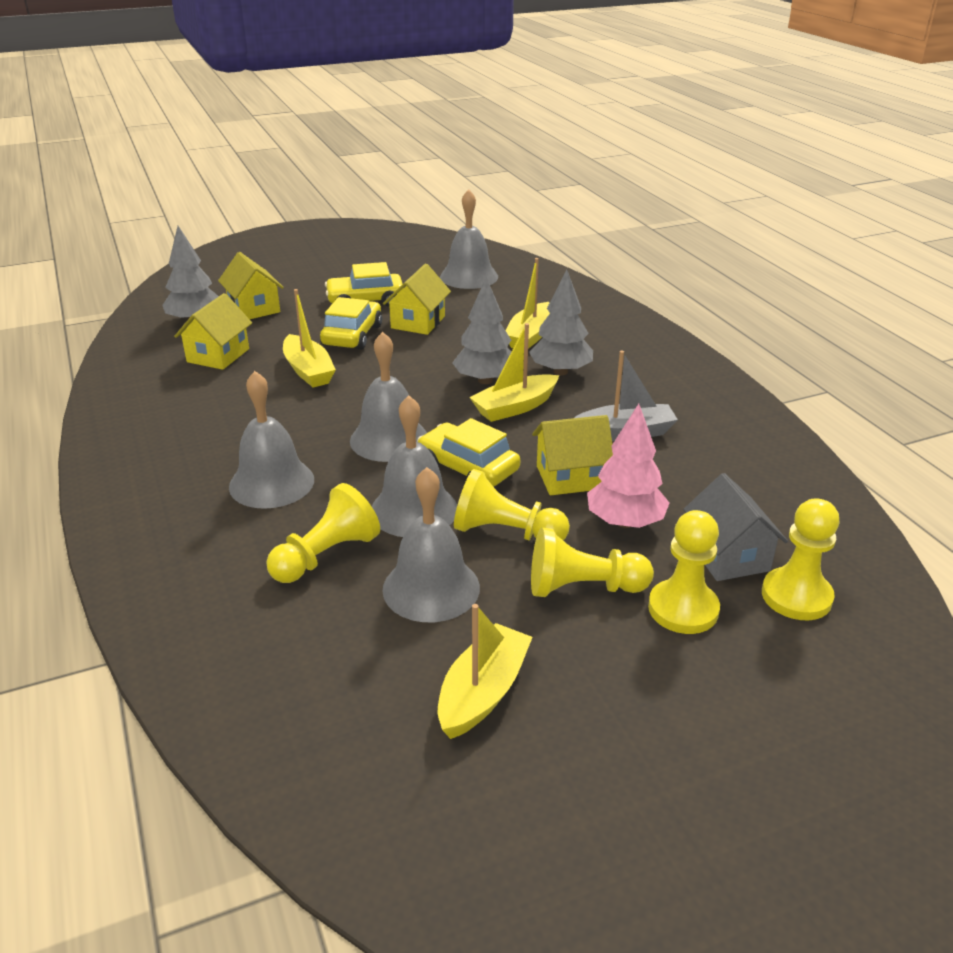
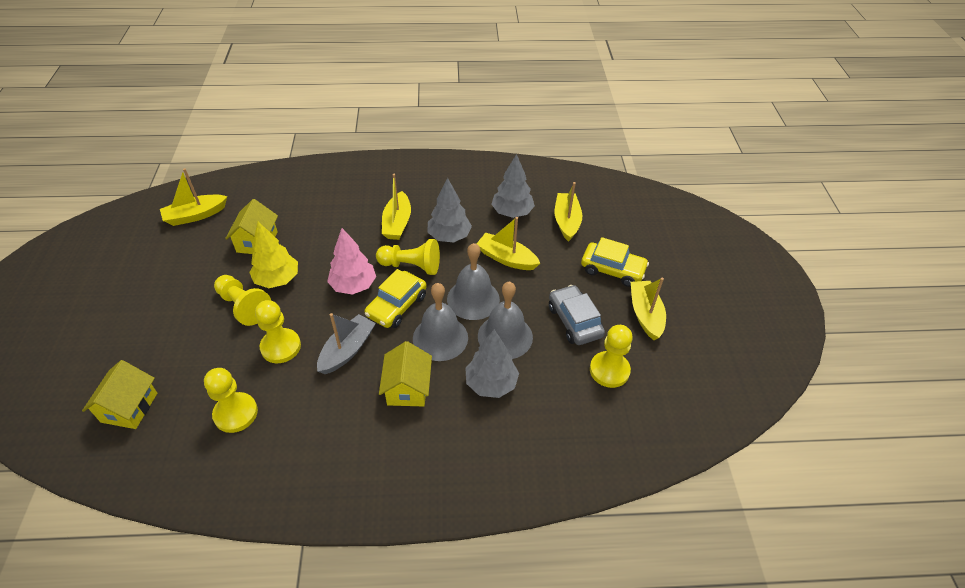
grey bell: 5 -> 3
grey car: 0 -> 1
grey house: 1 -> 0
yellow boat: 4 -> 5
yellow car: 3 -> 2
yellow house: 4 -> 3
yellow tree: 0 -> 1

